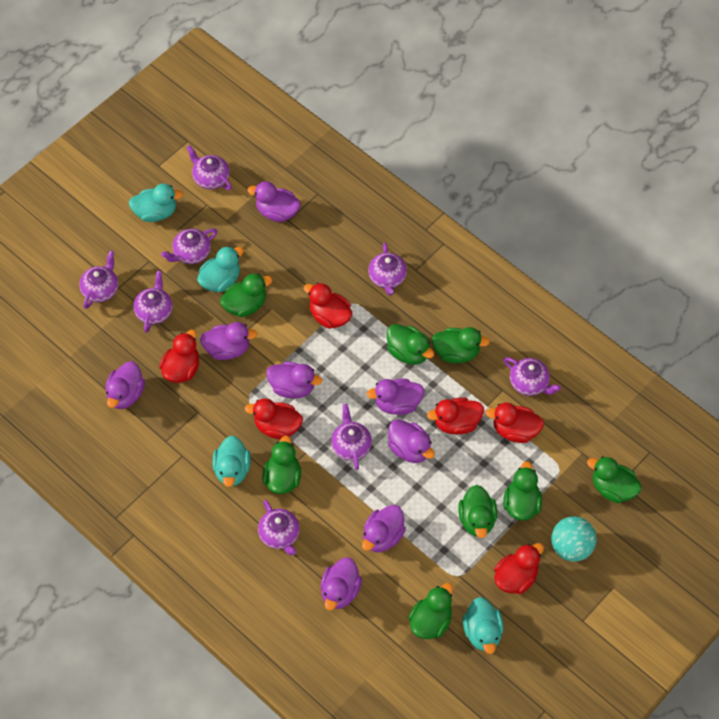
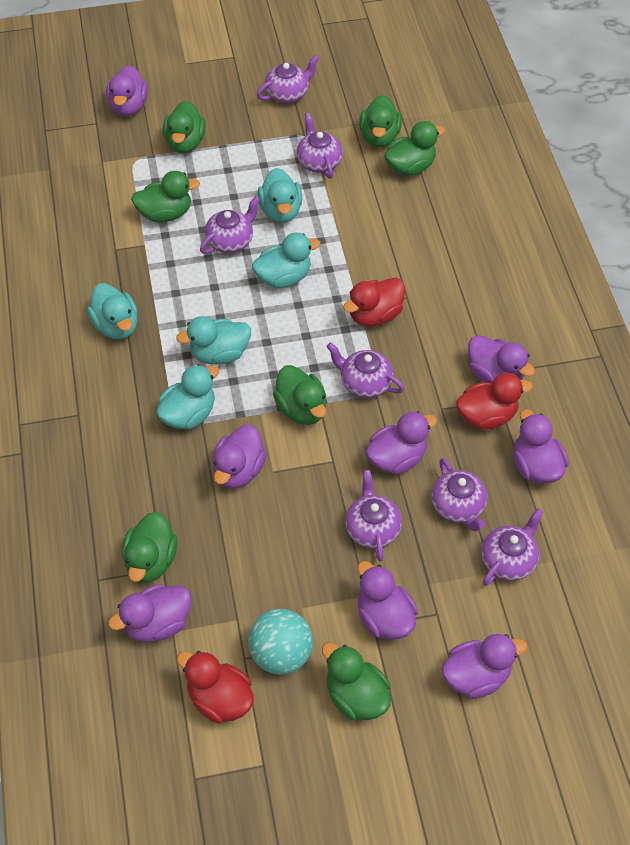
green duck: 8 -> 7
purple teapot: 8 -> 7
red duck: 6 -> 3
turquoise duck: 4 -> 5

